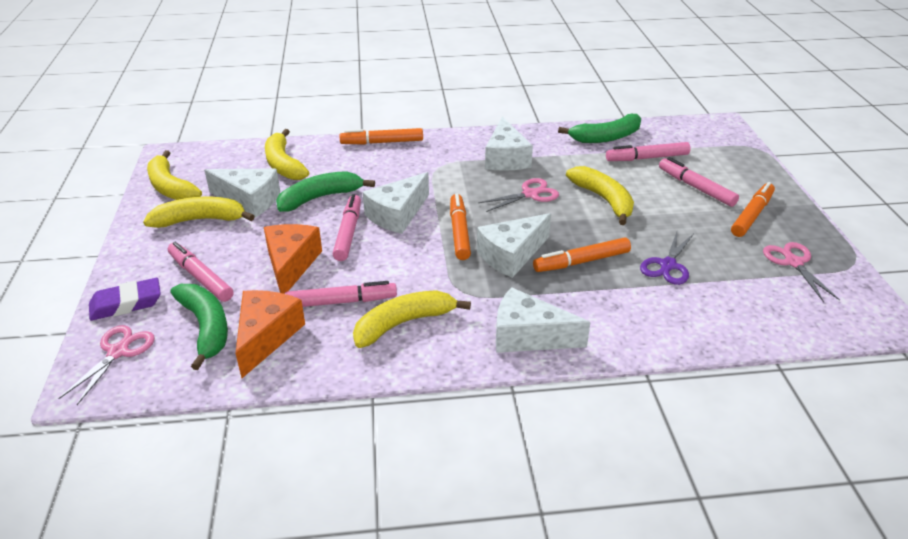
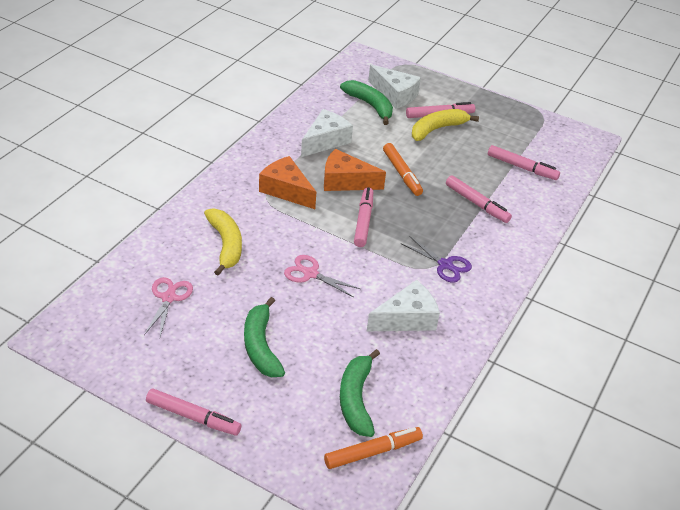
orange marker: 4 -> 2
pink scissors: 3 -> 2
purple eraser: 1 -> 0
white cheese: 5 -> 3
yellow banana: 5 -> 2

